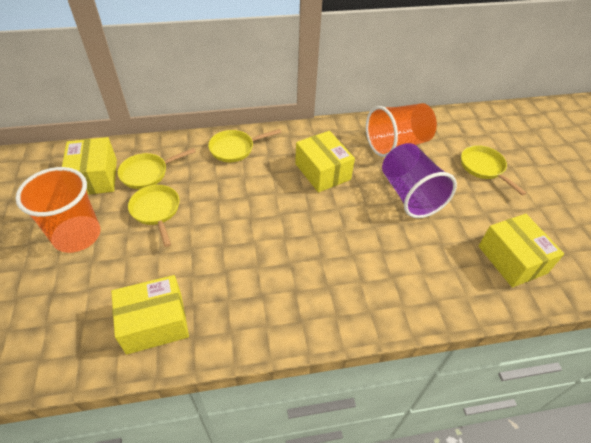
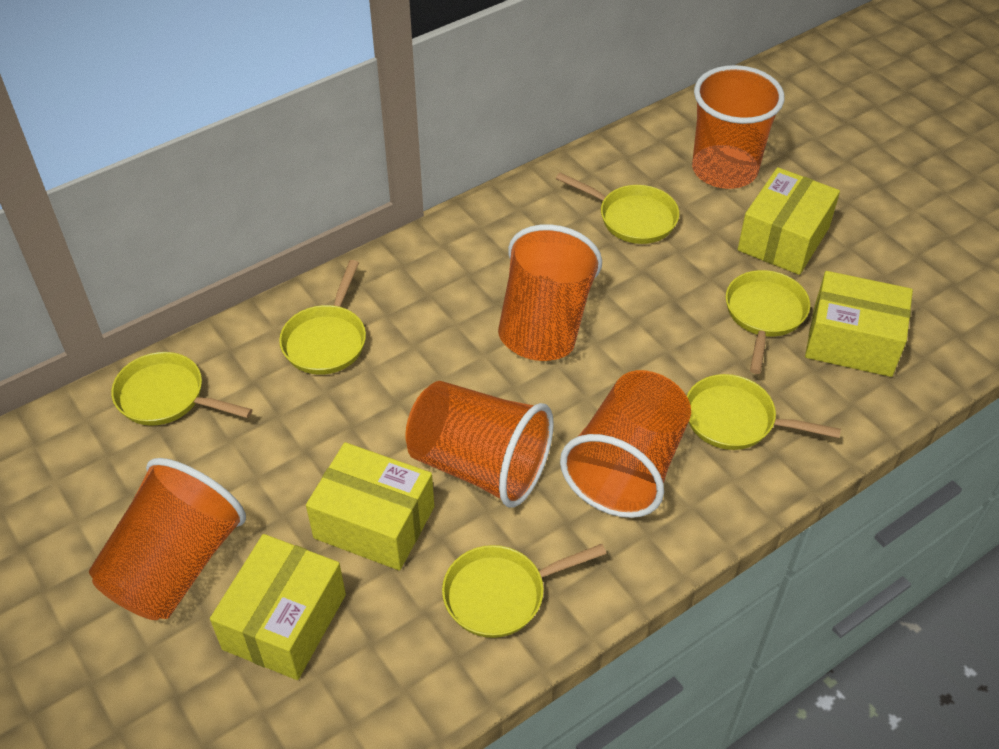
orange cup: 2 -> 5
purple cup: 1 -> 0
yellow pan: 4 -> 6

